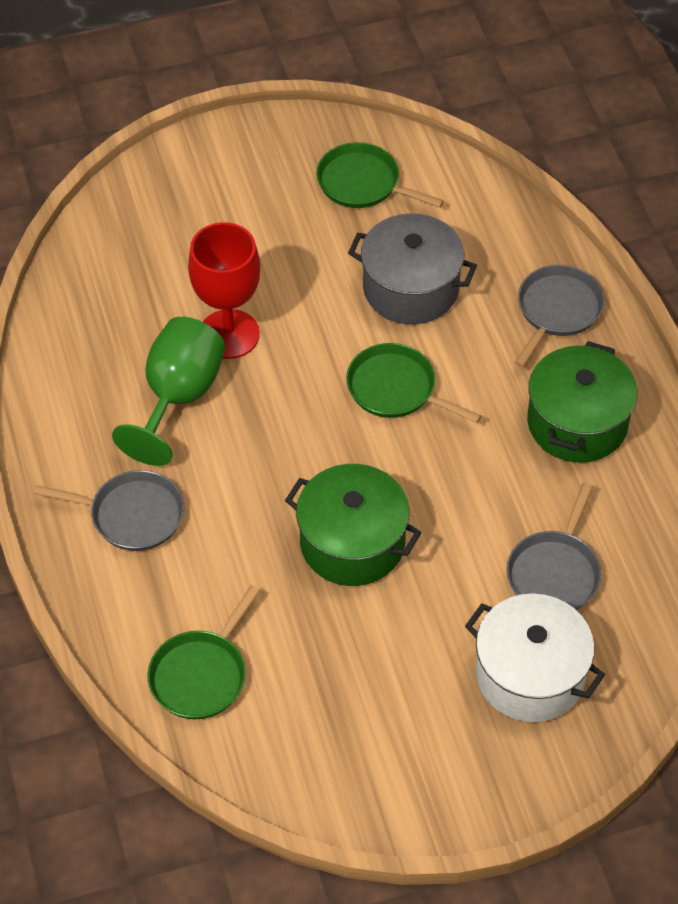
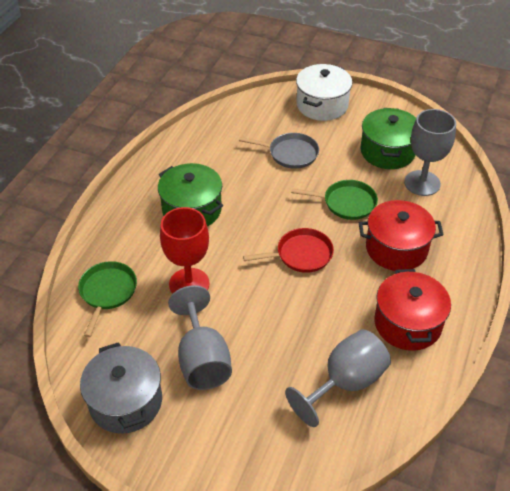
green goblet: 1 -> 0
green pan: 3 -> 2
grey goblet: 0 -> 3
grey pan: 3 -> 1
red pan: 0 -> 1
red pot: 0 -> 2

